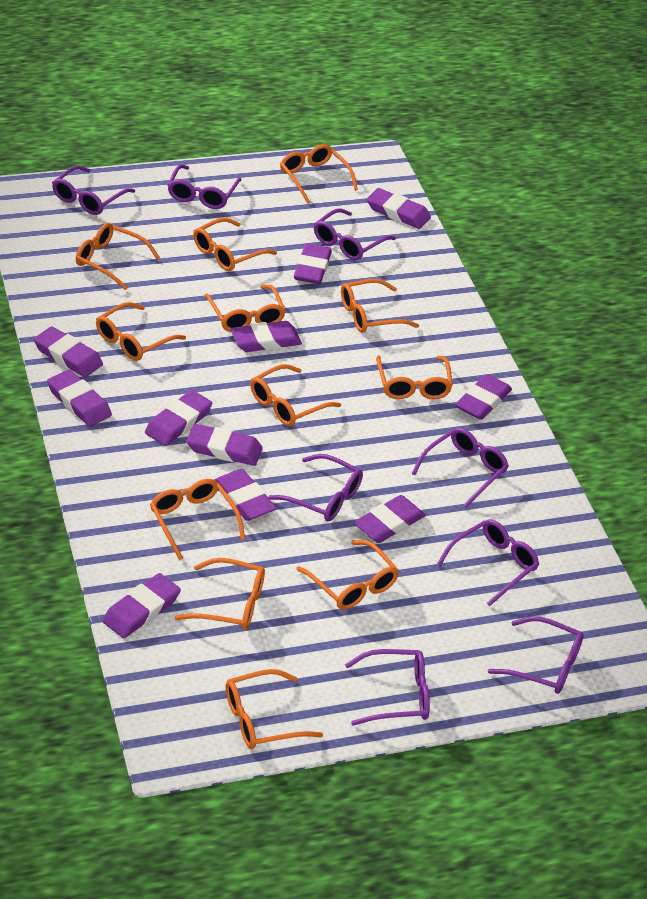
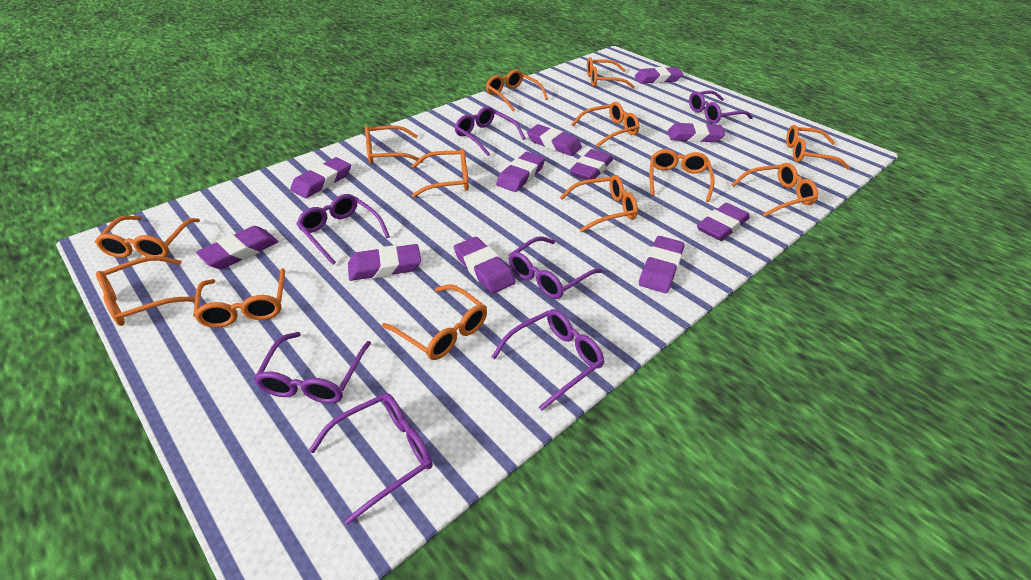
orange glasses: 12 -> 13
purple glasses: 8 -> 7

